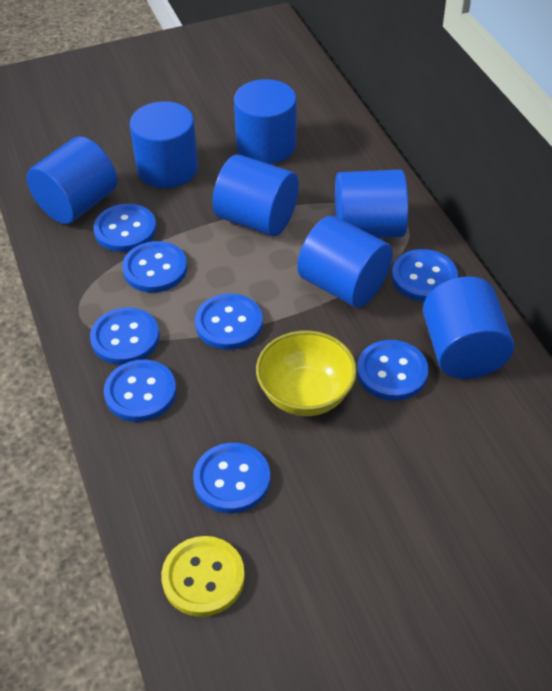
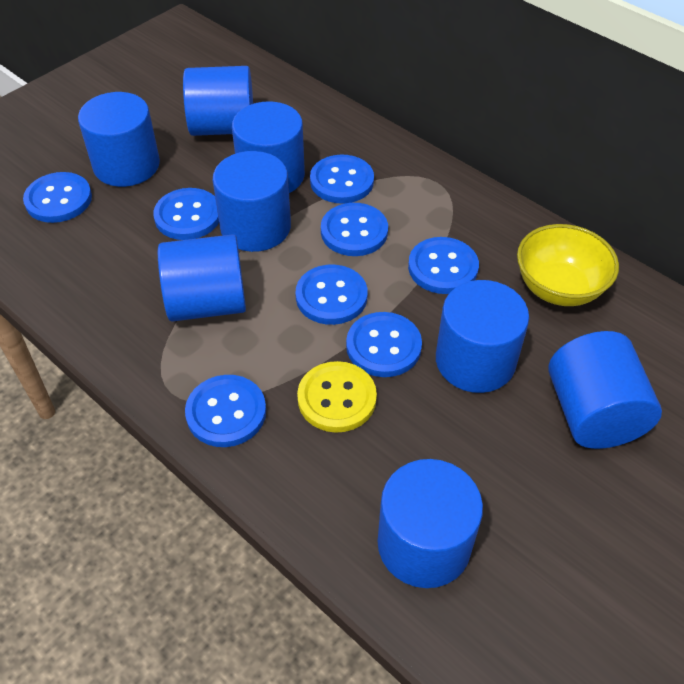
blue cylinder: 7 -> 8

